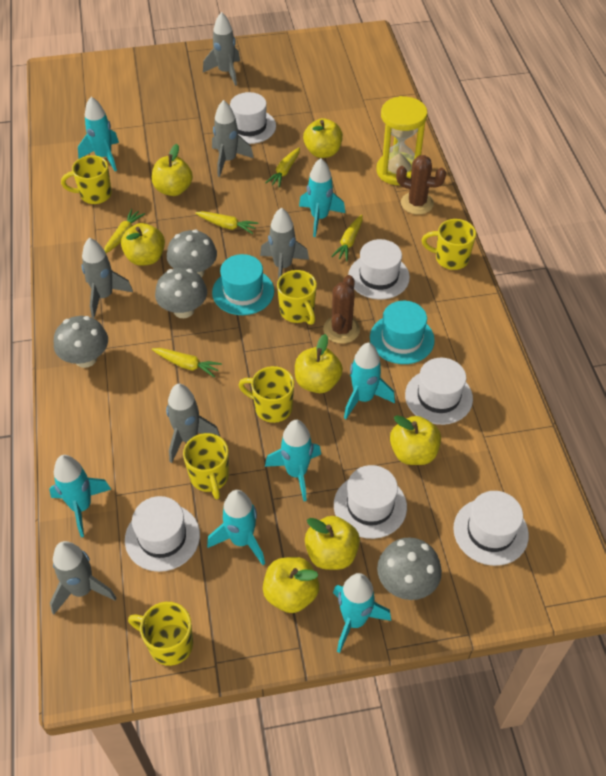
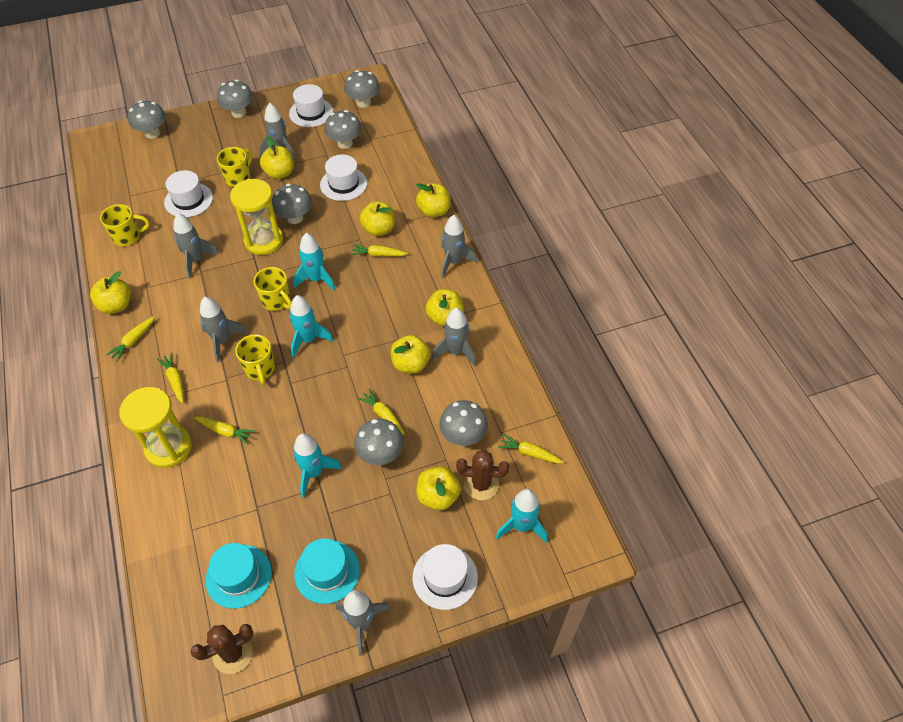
grey mushroom: 4 -> 7
turquoise rocket: 7 -> 4
white hat: 6 -> 4
yellow carrot: 5 -> 6
yellow hourglass: 1 -> 2
yellow mug: 6 -> 4

